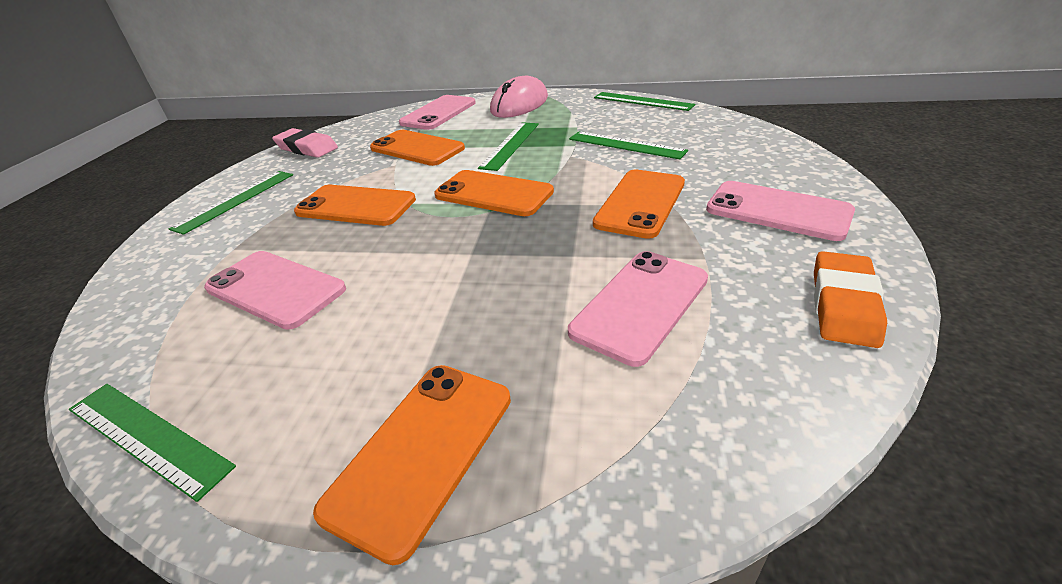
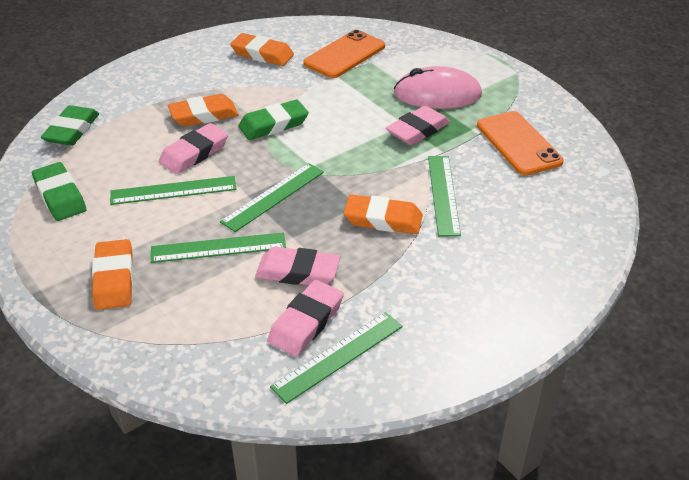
green eraser: 0 -> 3
orange eraser: 1 -> 4
orange phone: 5 -> 2
pink eraser: 1 -> 4
pink phone: 4 -> 0

